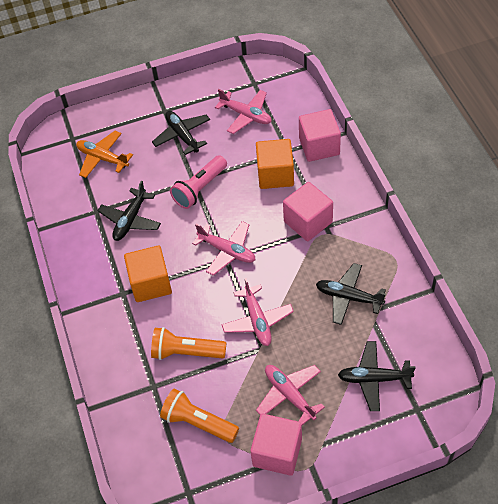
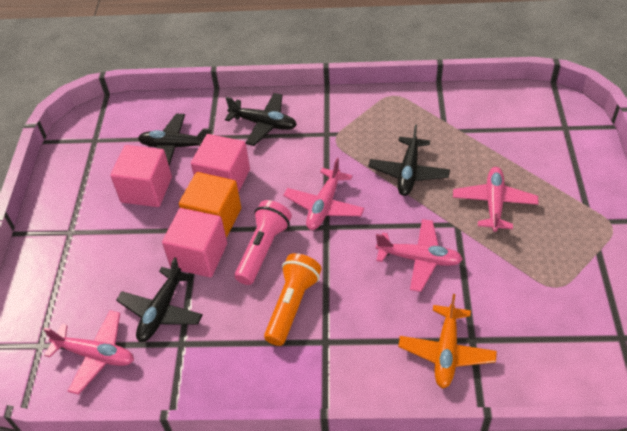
orange cube: 2 -> 1
orange flashlight: 2 -> 1

